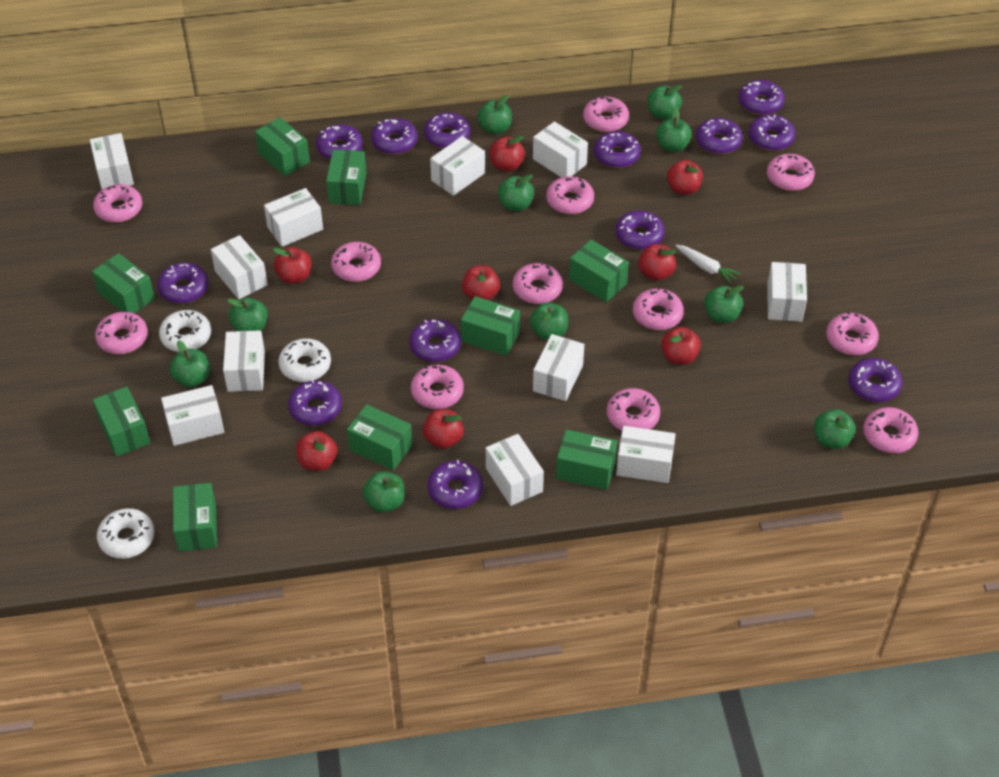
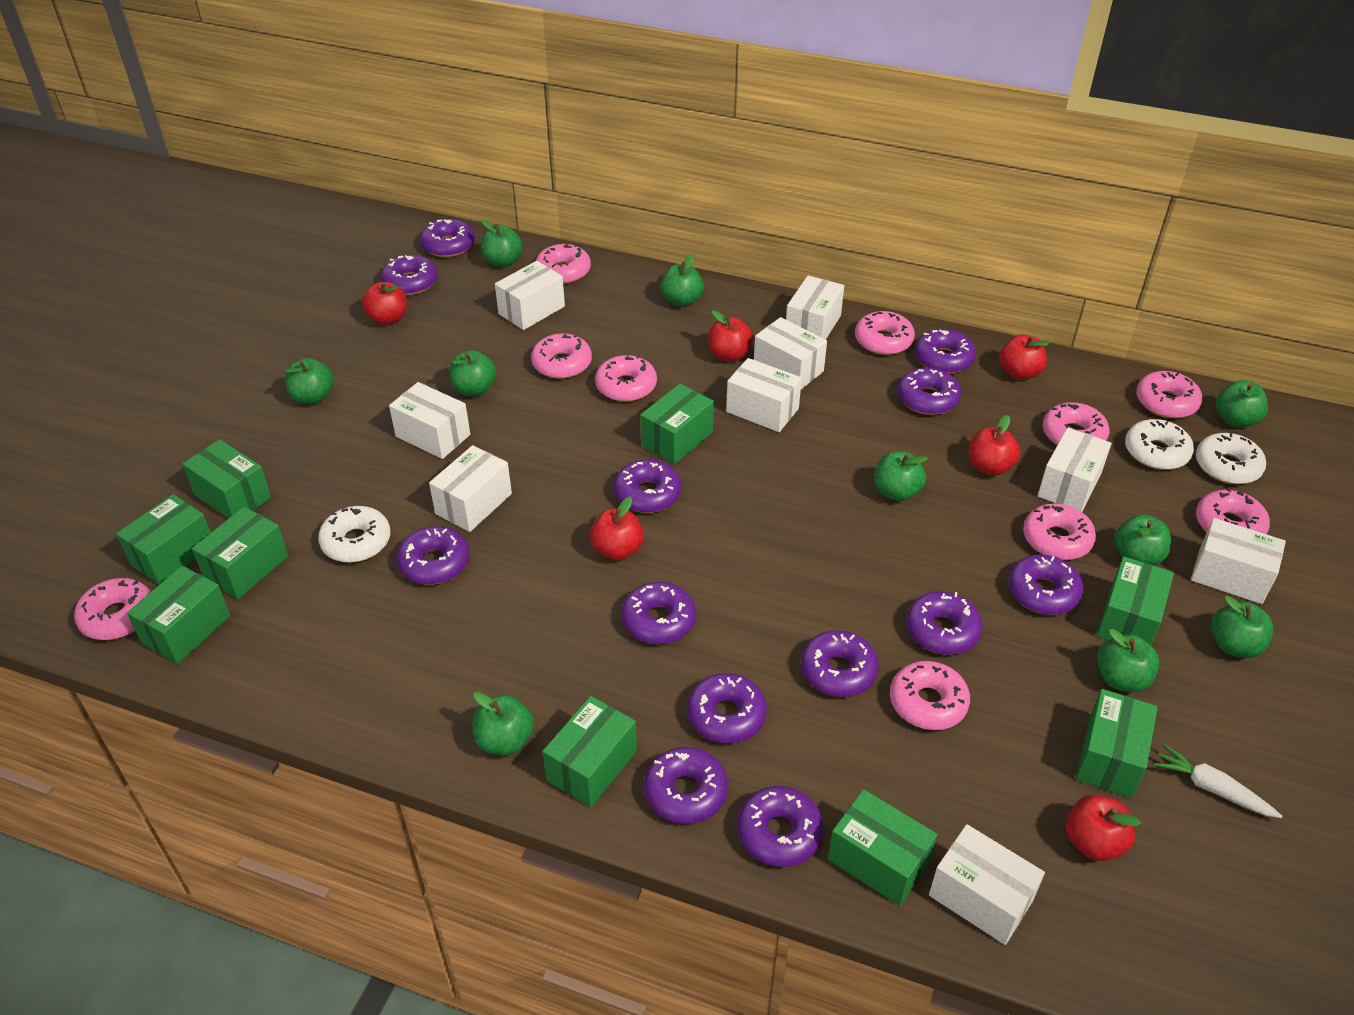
pink donut: 12 -> 10
red apple: 8 -> 6
white box: 11 -> 9

